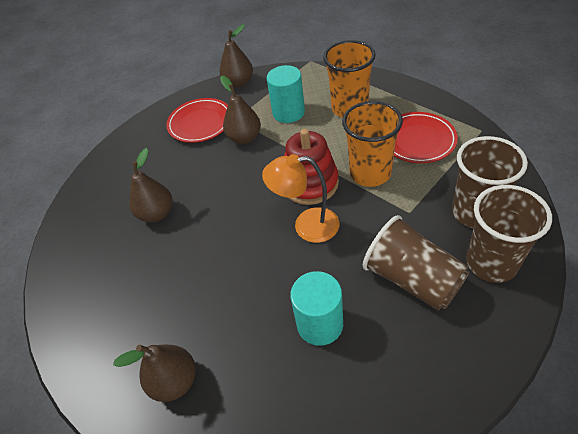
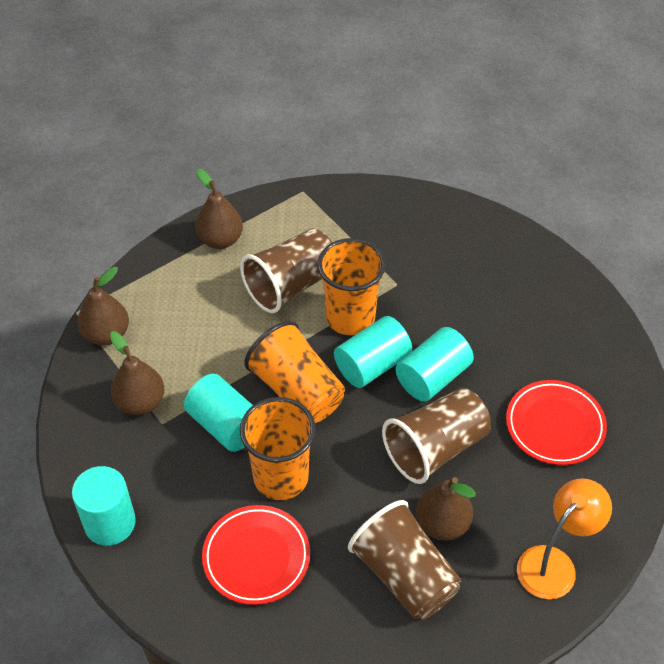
orange cup: 2 -> 3
red stacking toy: 1 -> 0
turquoise cylinder: 2 -> 4

